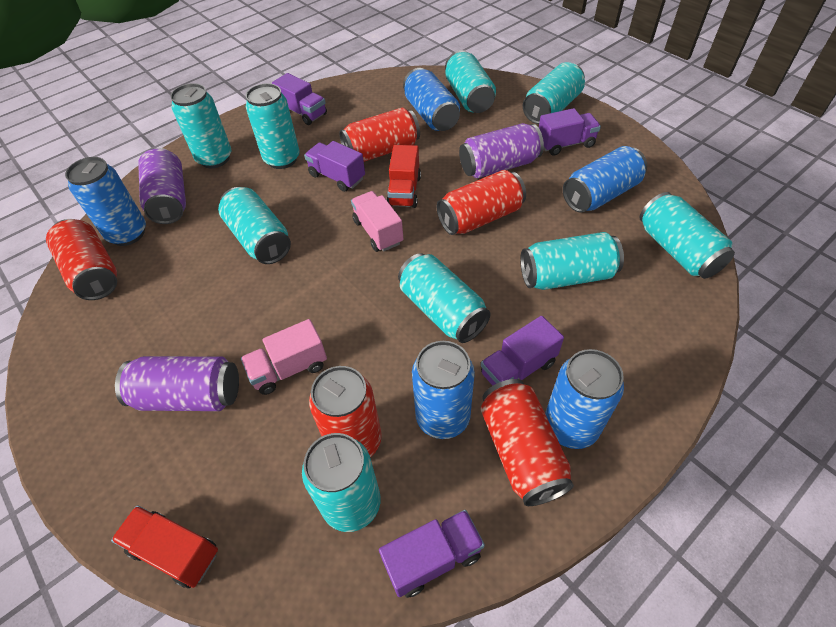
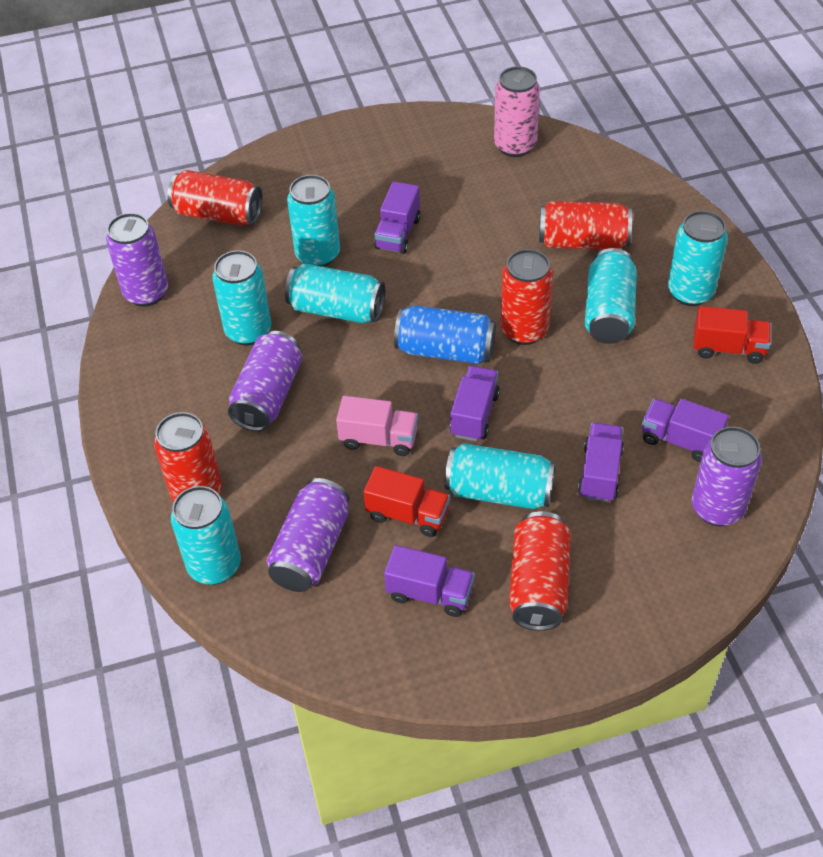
blue can: 5 -> 1
pink can: 0 -> 1
pink truck: 2 -> 1
purple can: 3 -> 4
turquoise can: 9 -> 7

